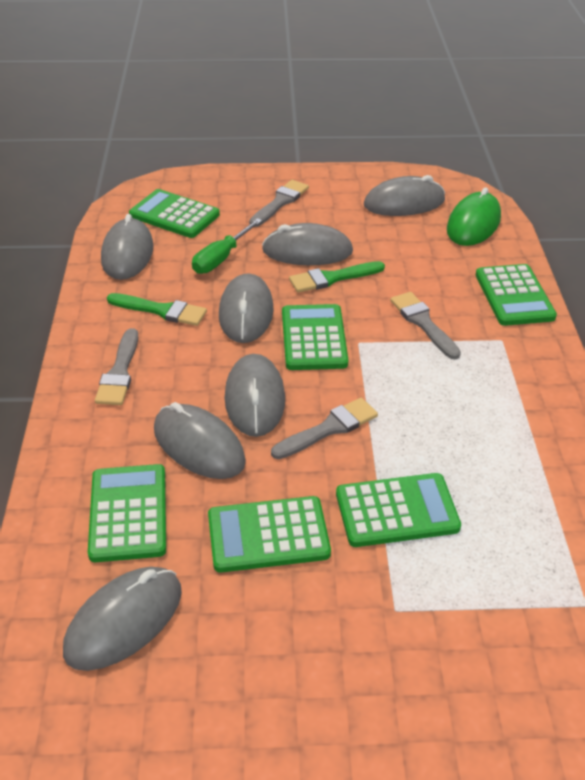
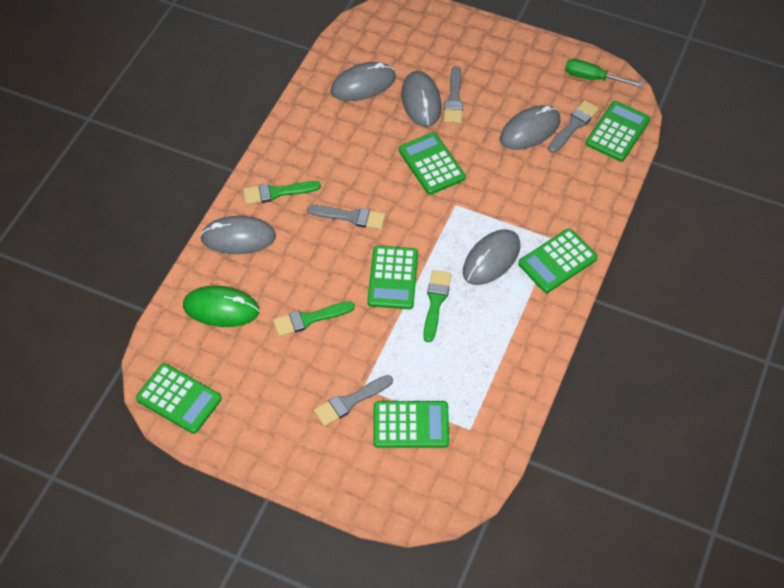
green brush: 2 -> 3
grey mouse: 7 -> 5

